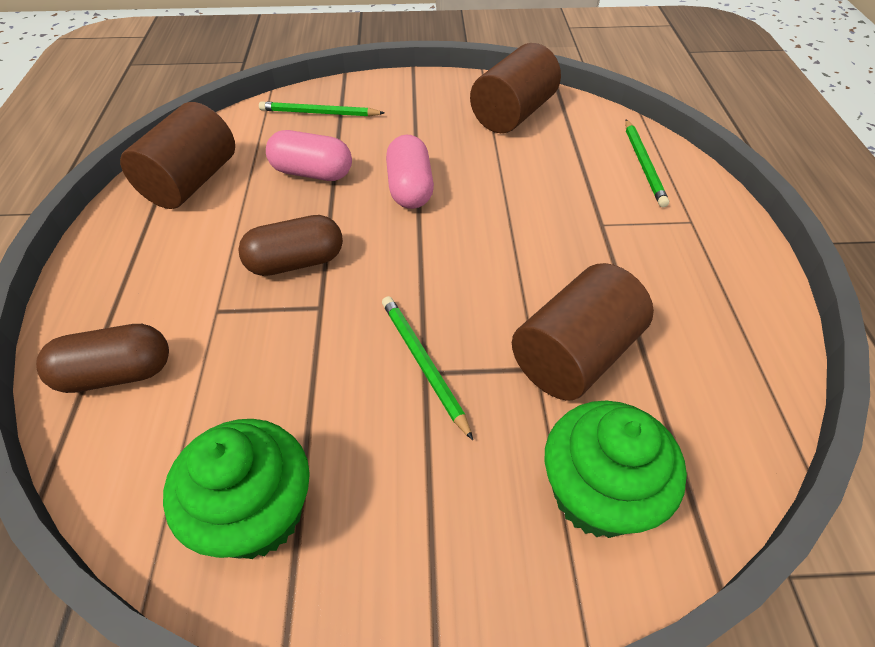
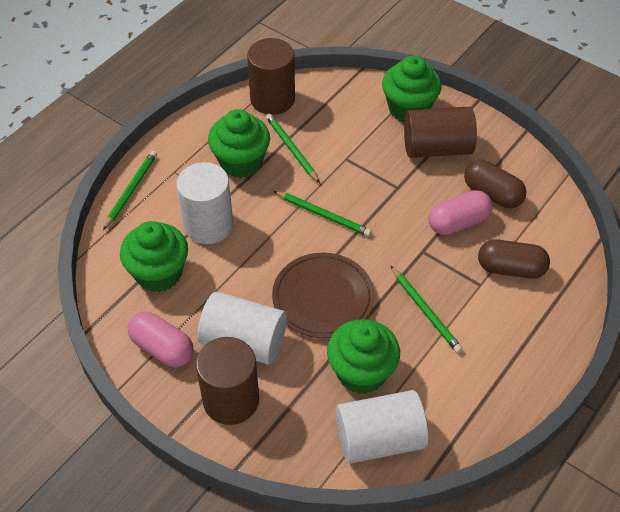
brown plate: 0 -> 1
green cupcake: 2 -> 4
green pencil: 3 -> 4
white cylinder: 0 -> 3

